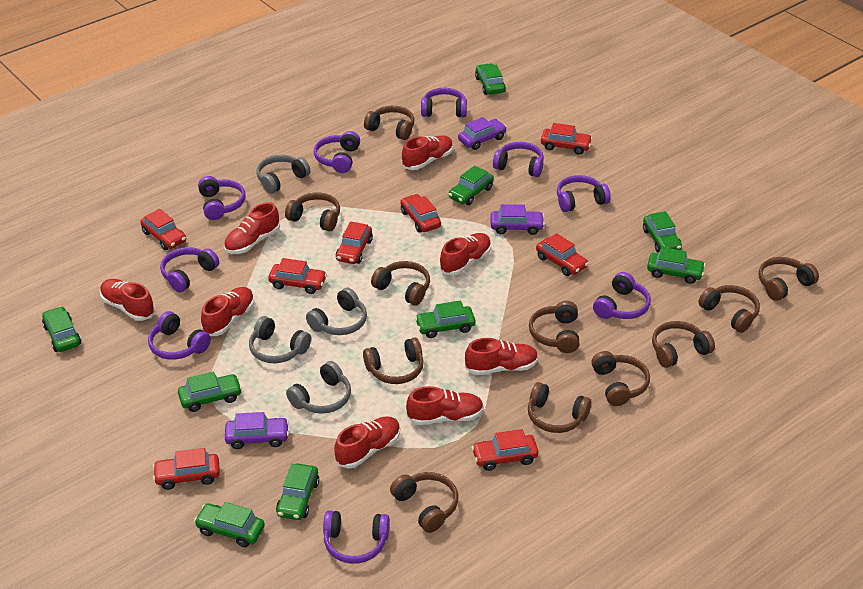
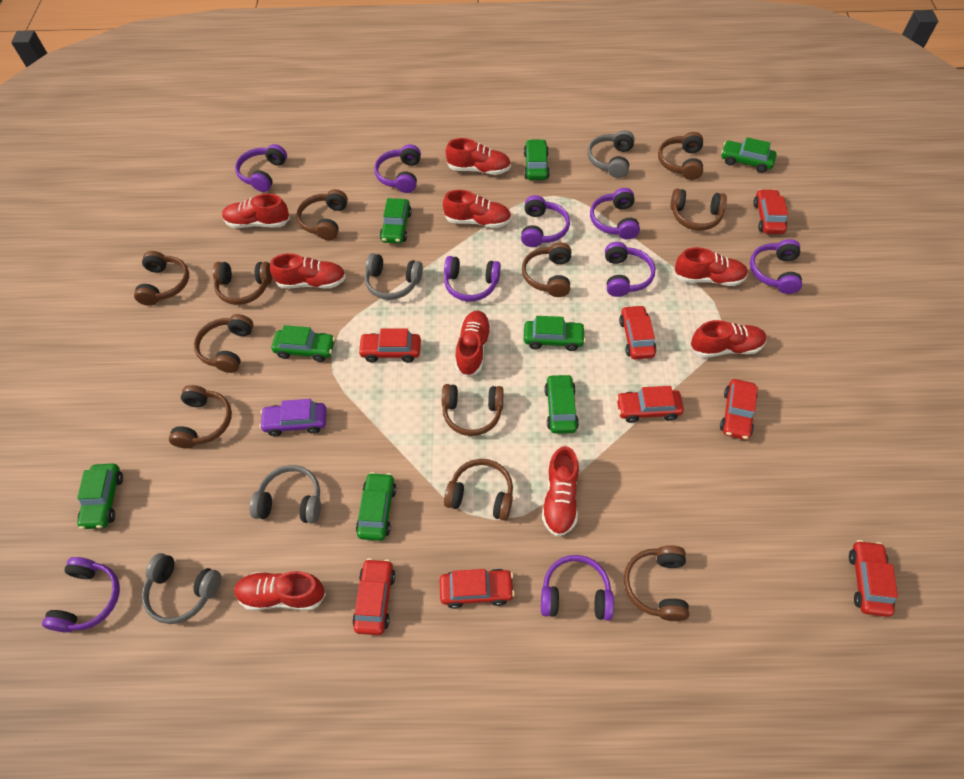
green car: 9 -> 8
purple car: 3 -> 1
red shoe: 8 -> 9

